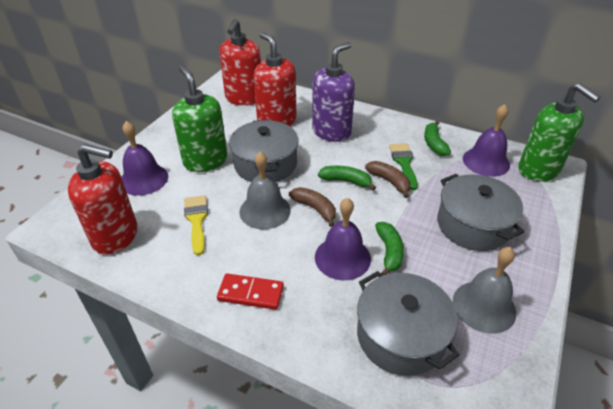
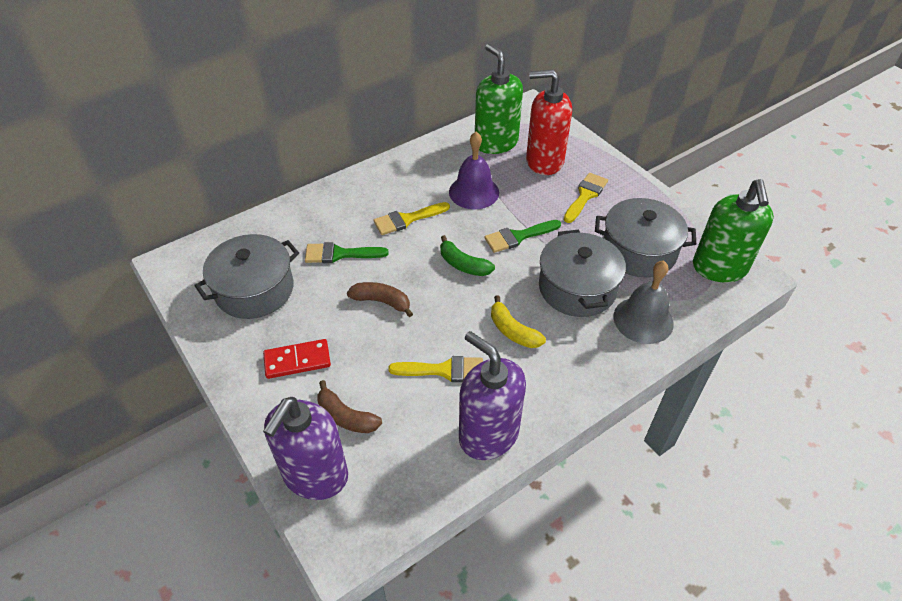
green banana: 3 -> 1
green brush: 1 -> 2
grey bell: 2 -> 1
purple bell: 3 -> 1
purple soap dispenser: 1 -> 2
red soap dispenser: 3 -> 1
yellow banana: 0 -> 1
yellow brush: 1 -> 3

